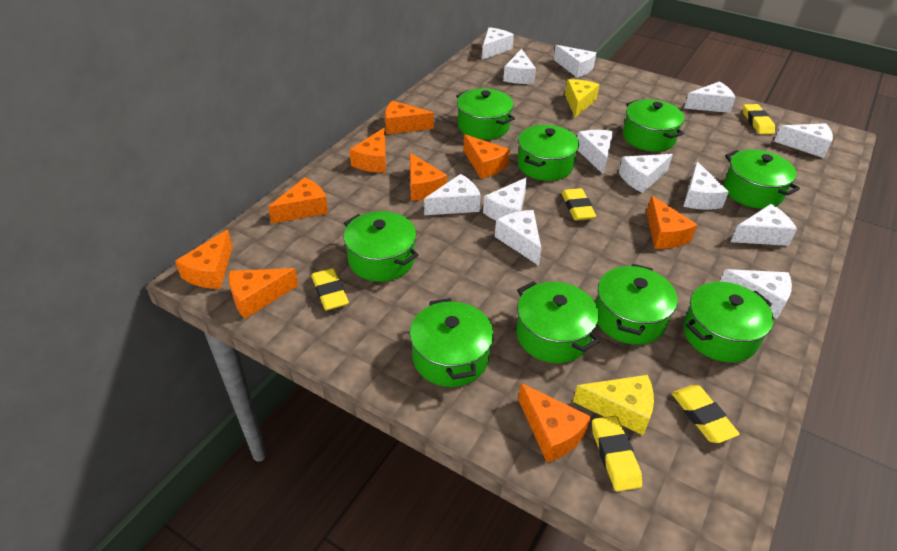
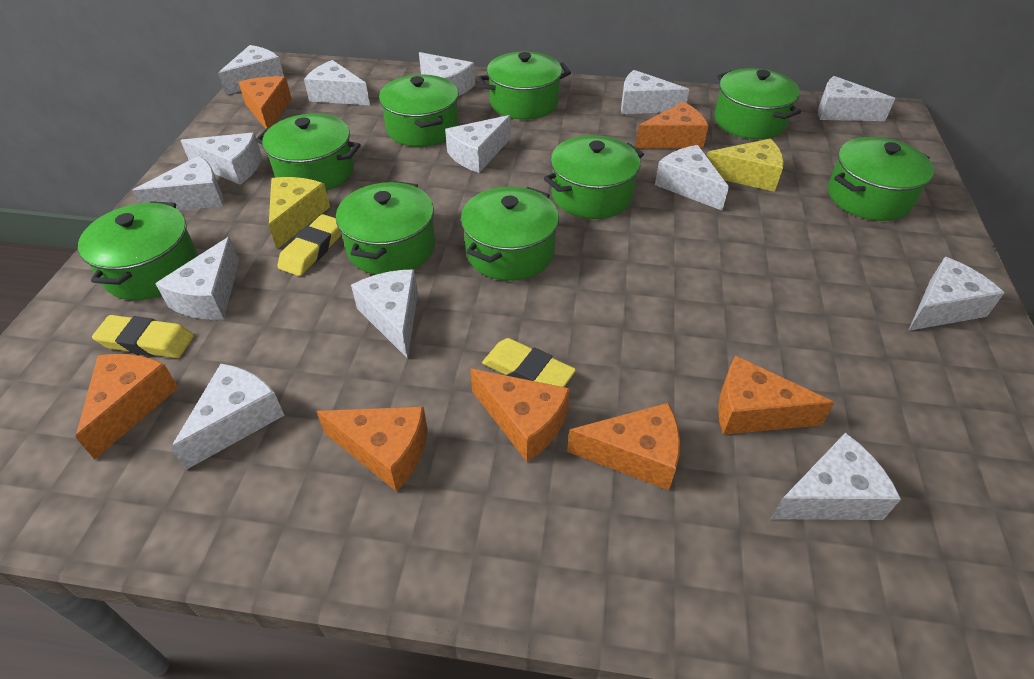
orange cheese: 9 -> 7
white cheese: 13 -> 14
yellow eraser: 5 -> 3

